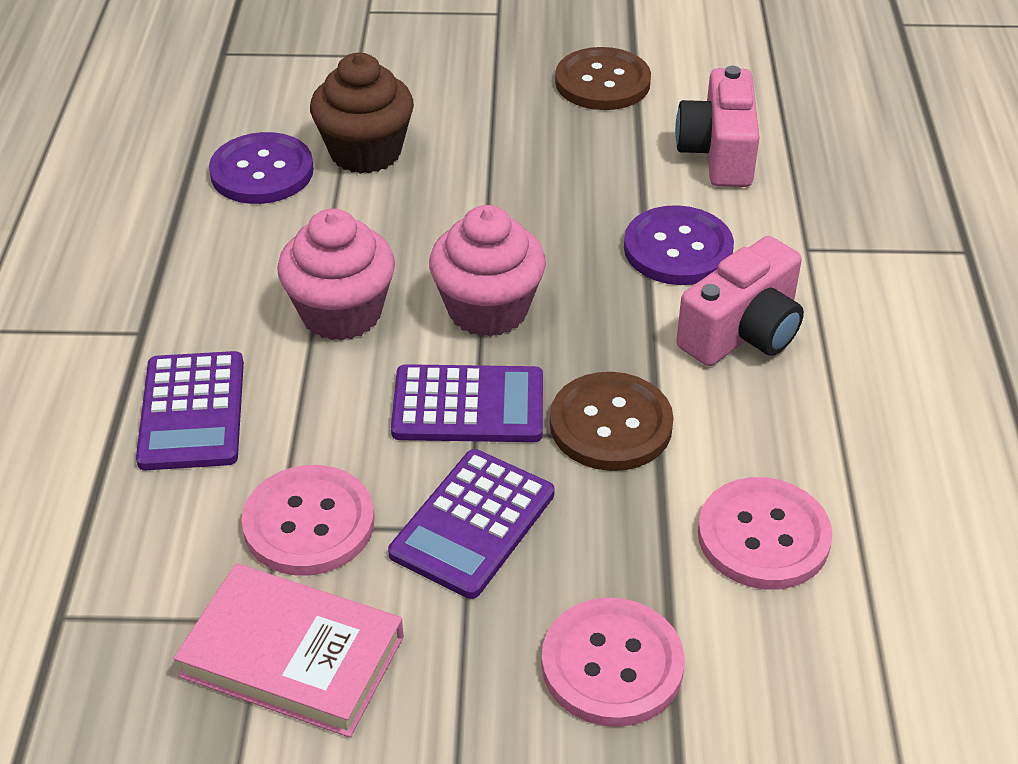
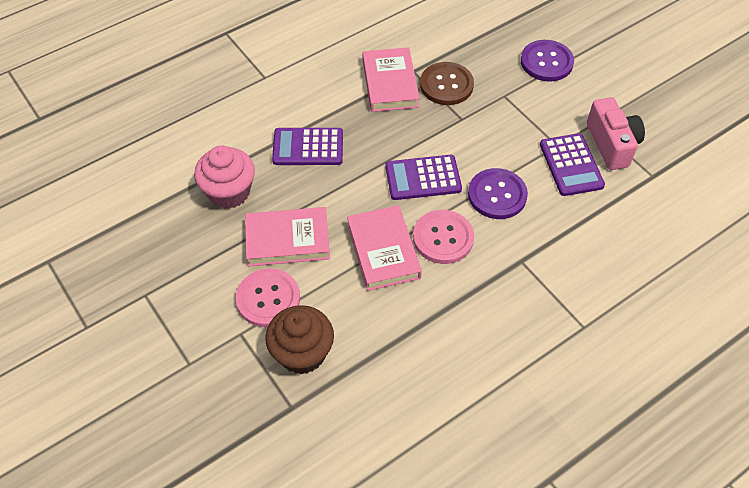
brown button: 2 -> 1
pink book: 1 -> 3
pink button: 3 -> 2
pink camera: 2 -> 1
pink cupcake: 2 -> 1

